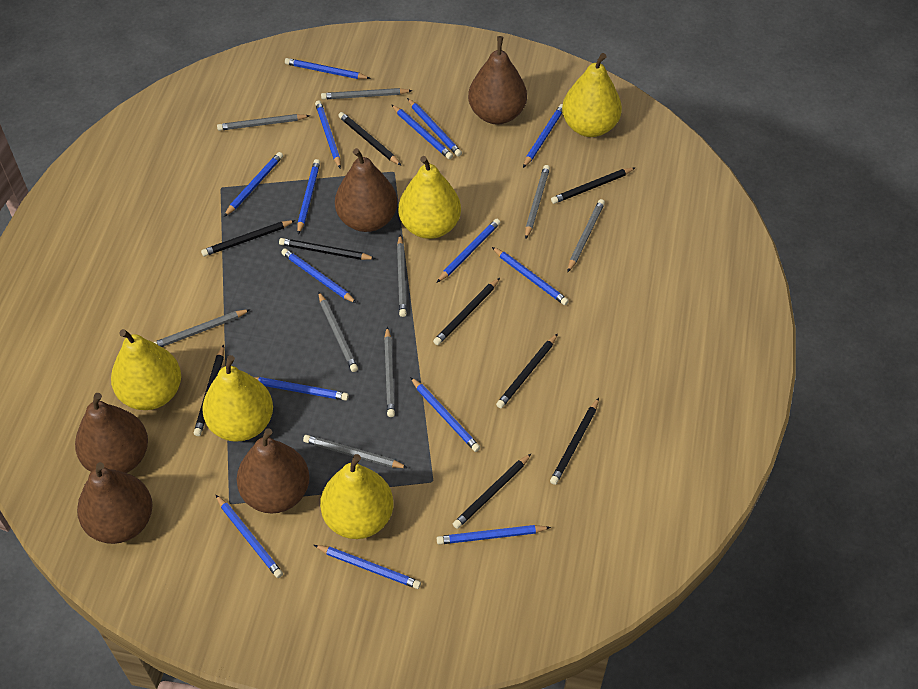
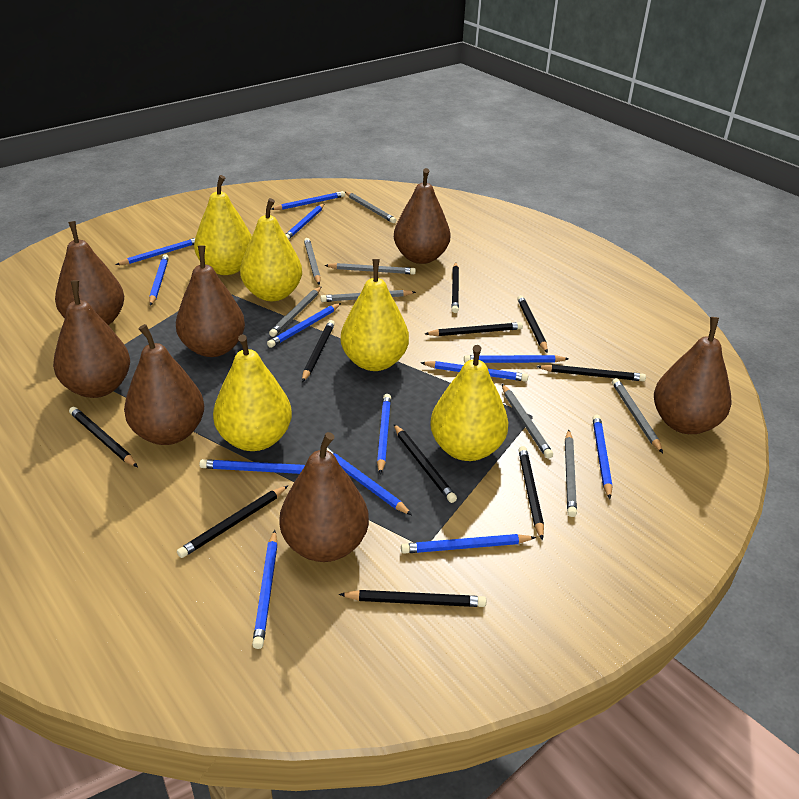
black pencil: 9 -> 10
blue pencil: 15 -> 13
brown pear: 5 -> 7
grey pencil: 9 -> 8

